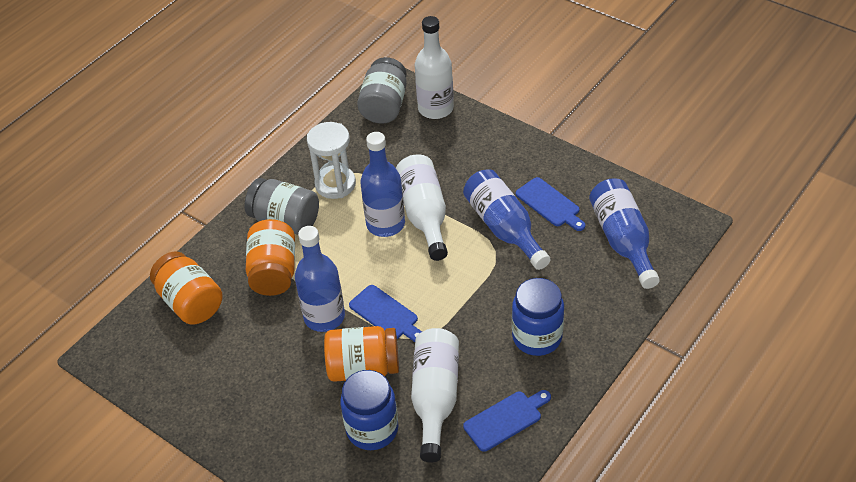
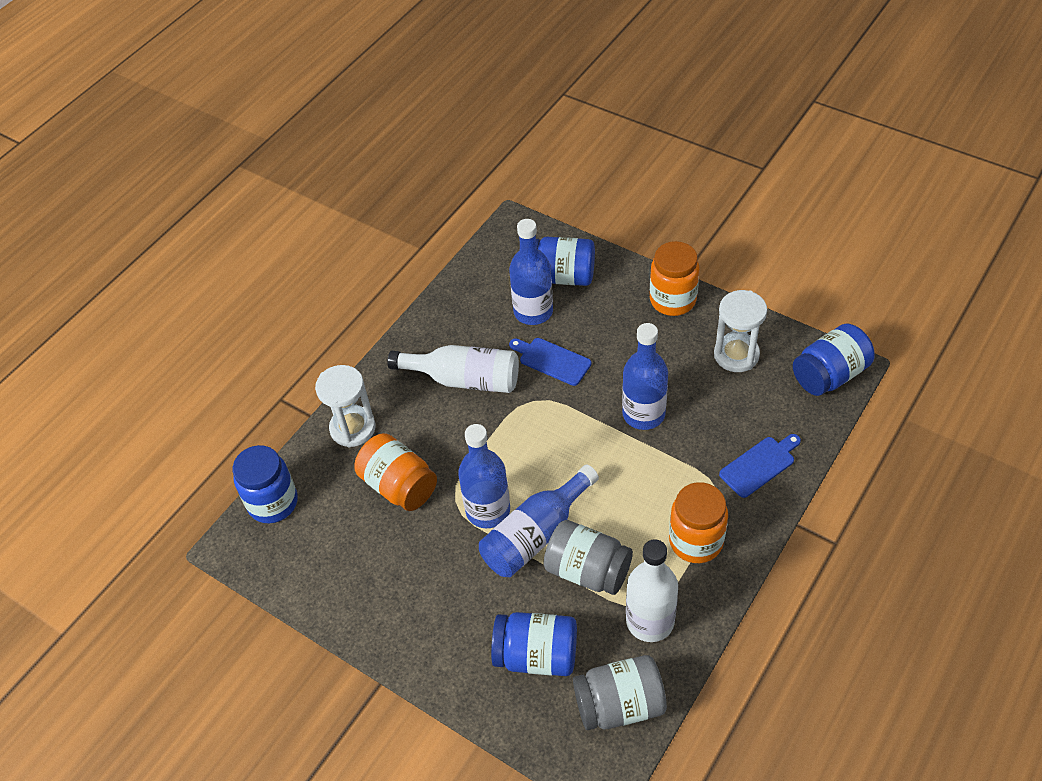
blue cutting board: 3 -> 2
blue jar: 2 -> 4
white bottle: 3 -> 2
white hourglass: 1 -> 2

